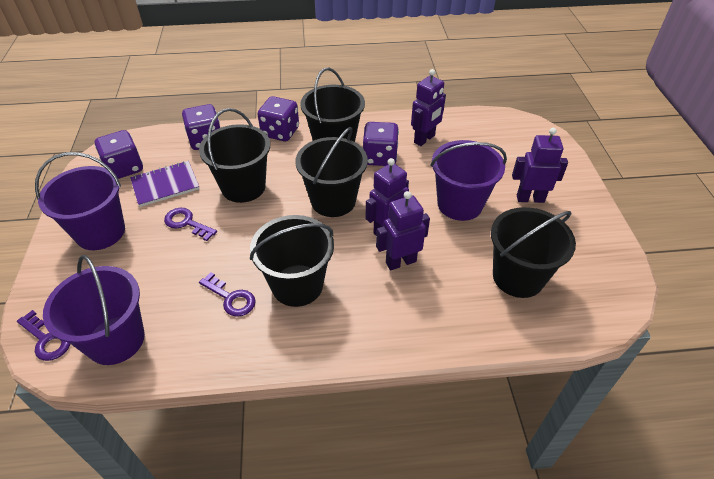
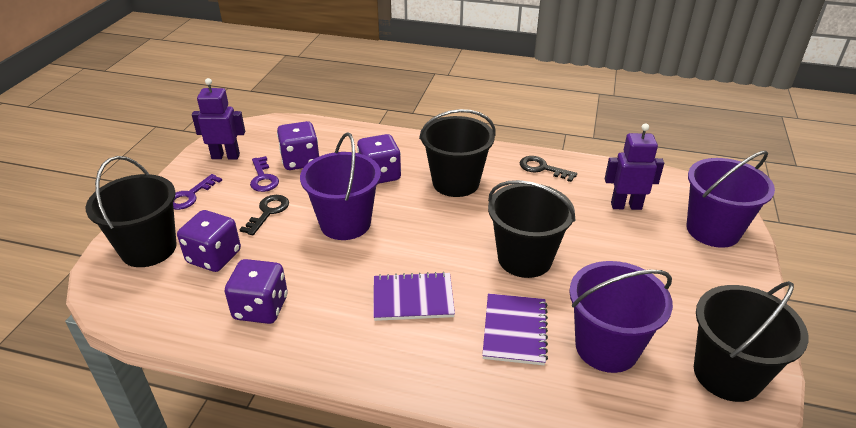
black bucket: 5 -> 4
black key: 0 -> 2
purple key: 3 -> 2
purple notebook: 1 -> 2
purple robot: 4 -> 2

